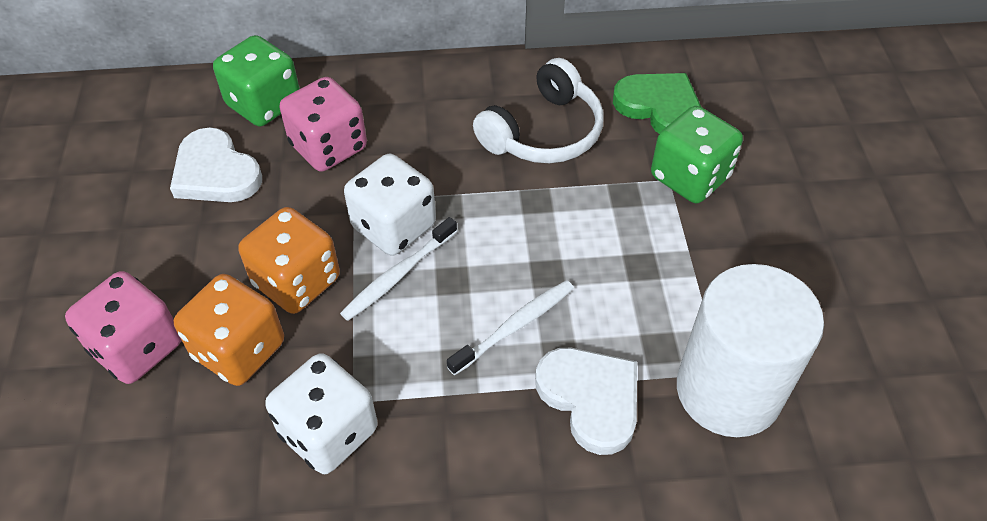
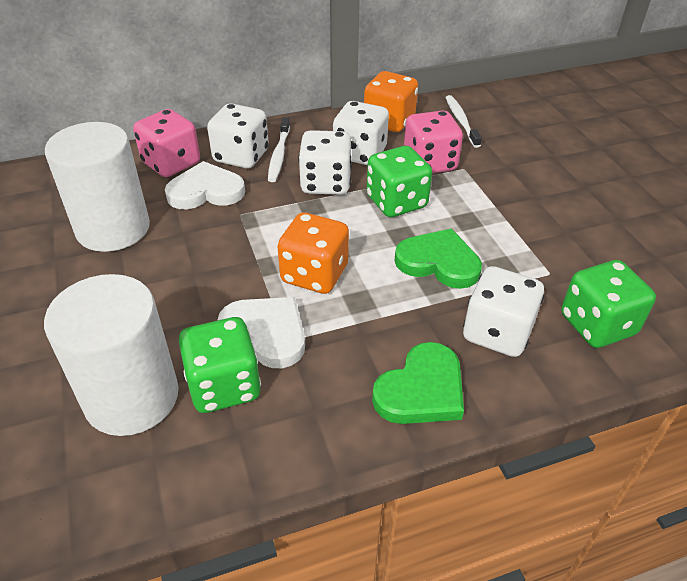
green dice: 2 -> 3
green heart: 1 -> 2
white cylinder: 1 -> 2
white dice: 2 -> 4
white headphones: 1 -> 0

